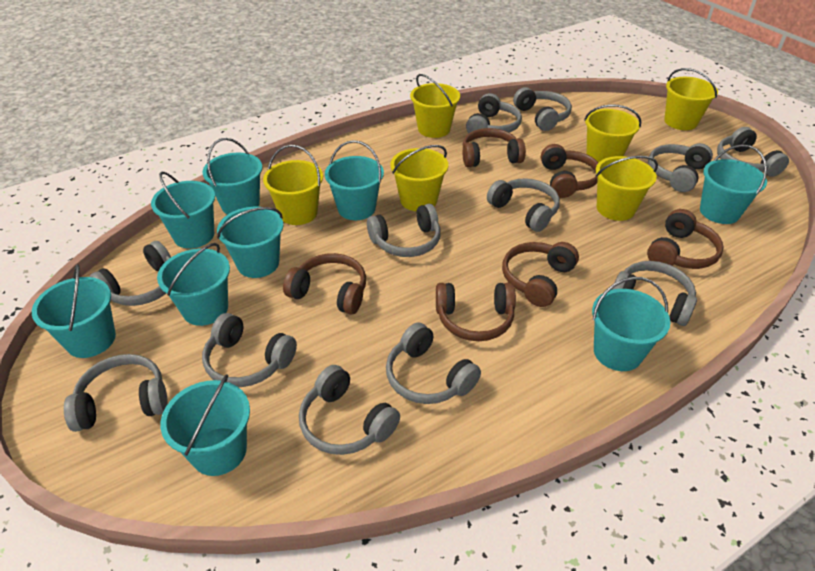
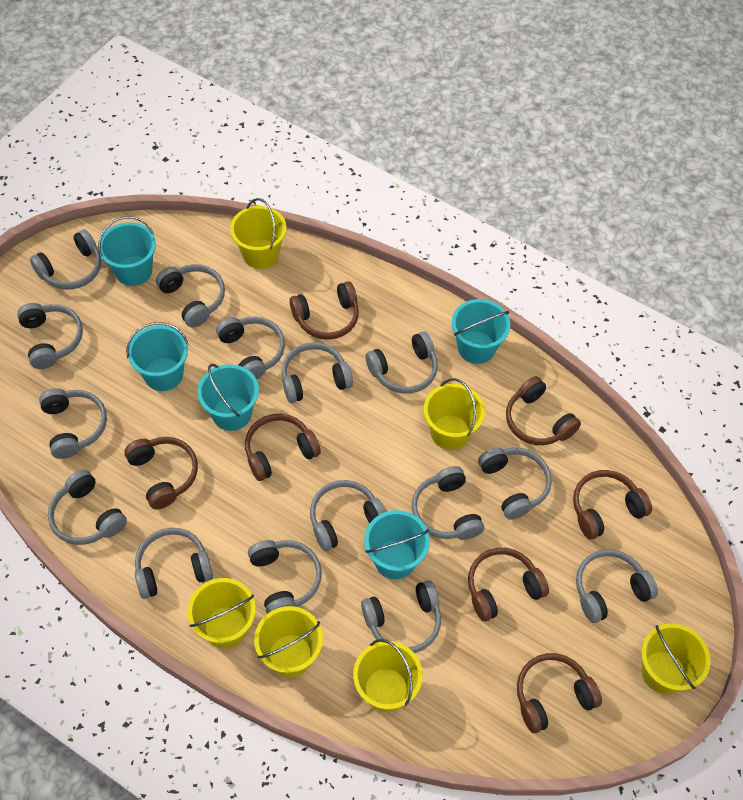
brown headphones: 6 -> 7
grey headphones: 12 -> 15
turquoise bucket: 9 -> 5

